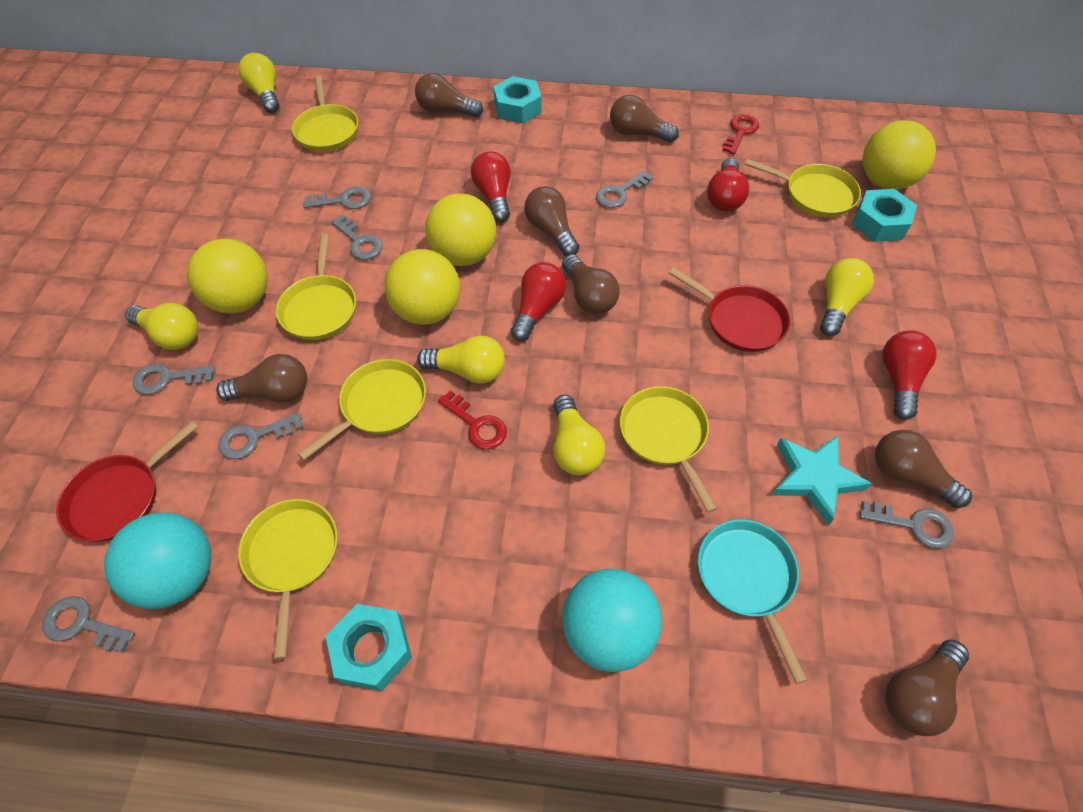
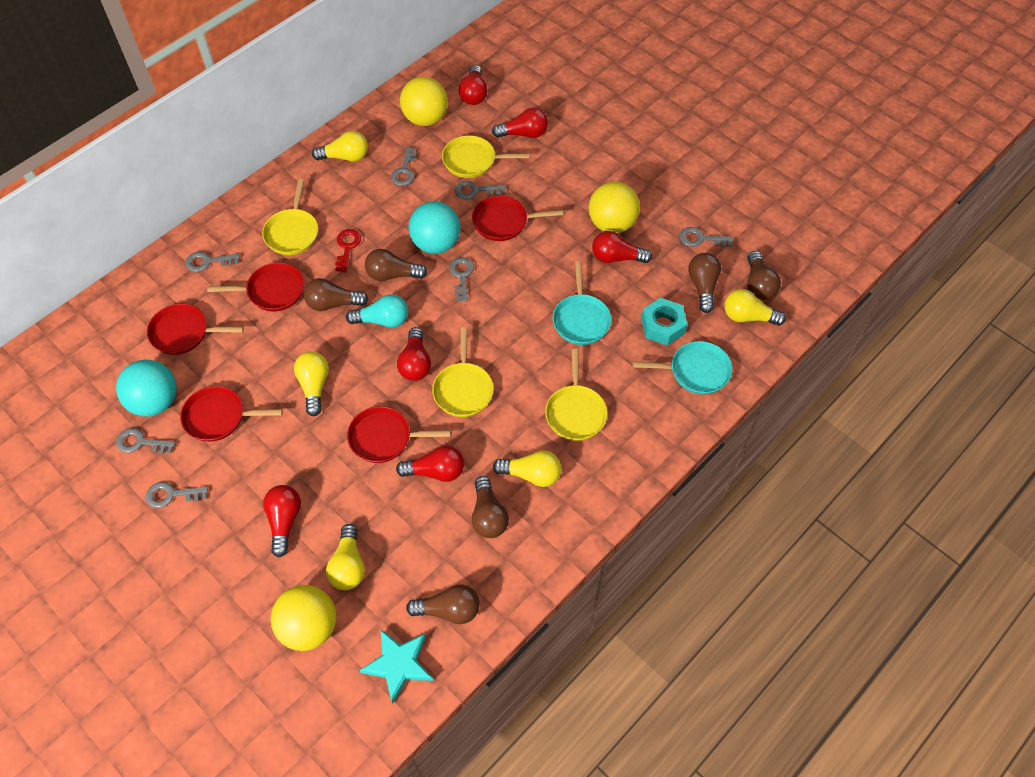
brown light bulb: 7 -> 6
red key: 2 -> 1
red light bulb: 4 -> 6
red pan: 2 -> 5
turquoise light bulb: 0 -> 1
turquoise nut: 3 -> 1
turquoise pan: 1 -> 2
yellow ball: 4 -> 3
yellow pan: 6 -> 4

